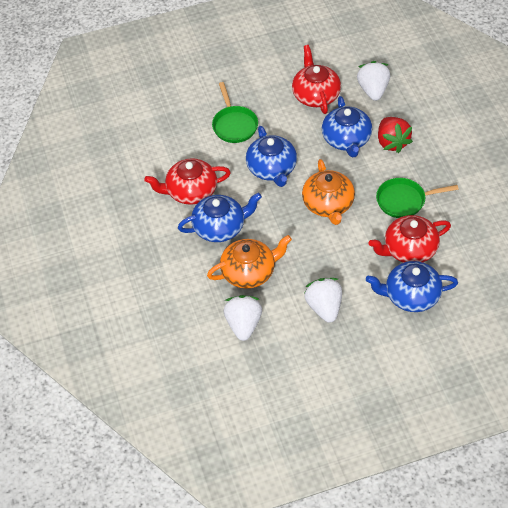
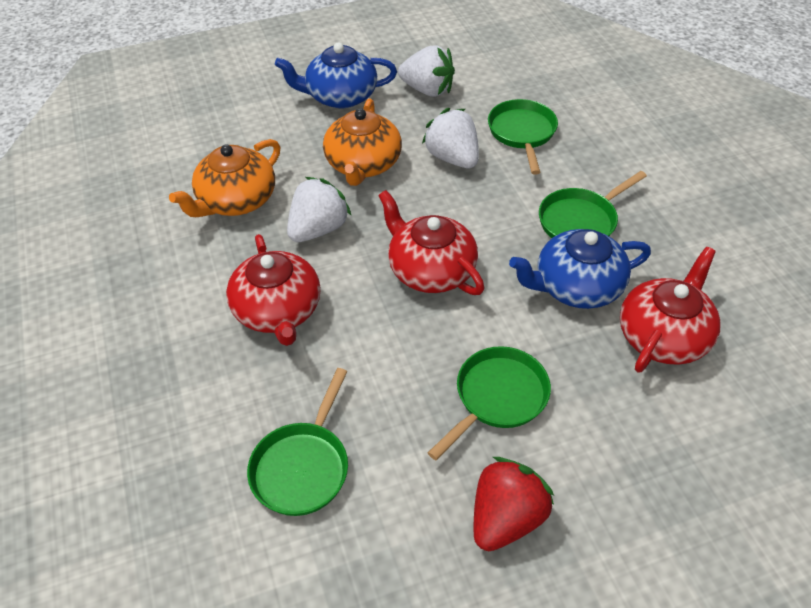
blue teapot: 4 -> 2
green pan: 2 -> 4

